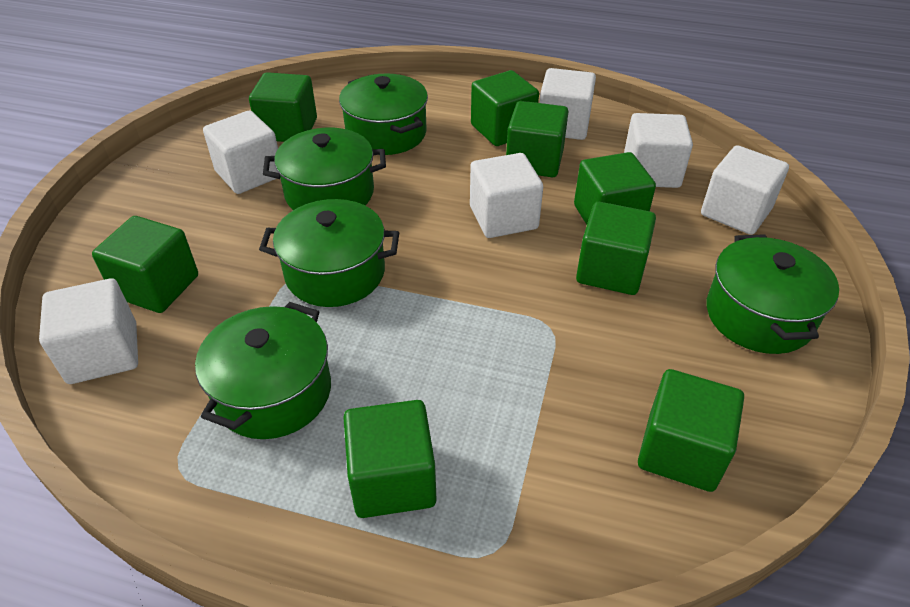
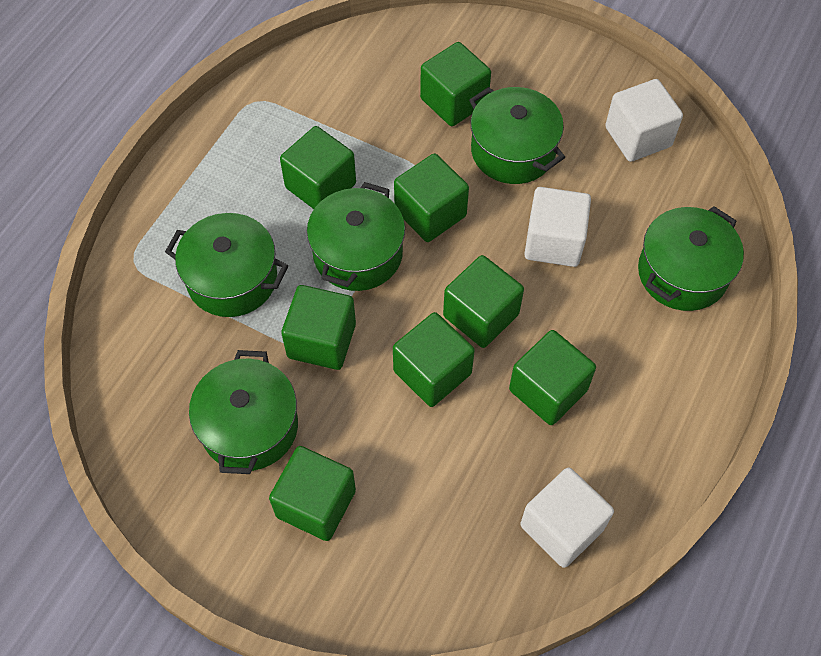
white cube: 6 -> 3

